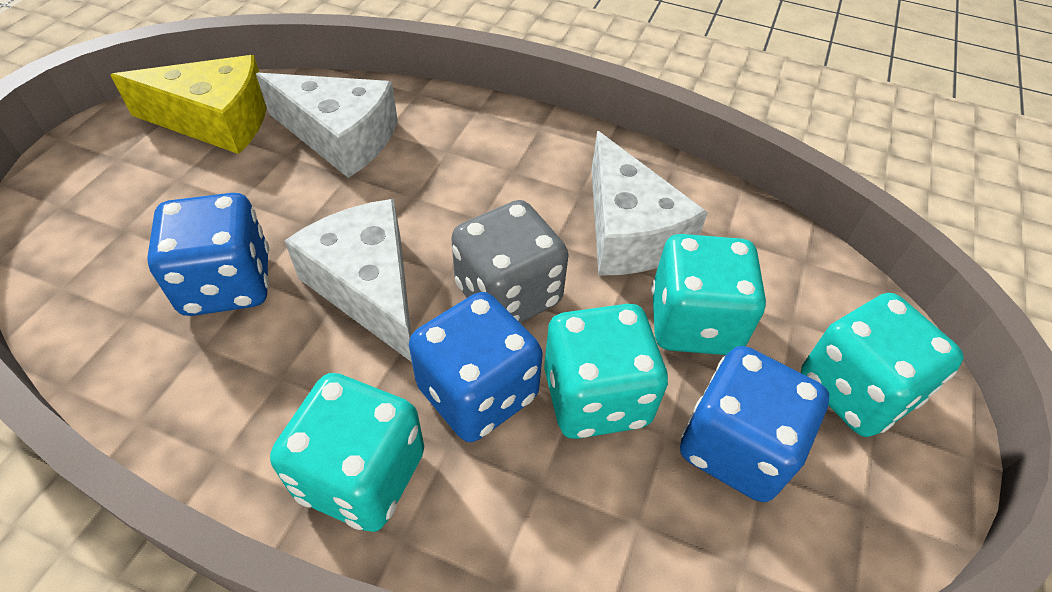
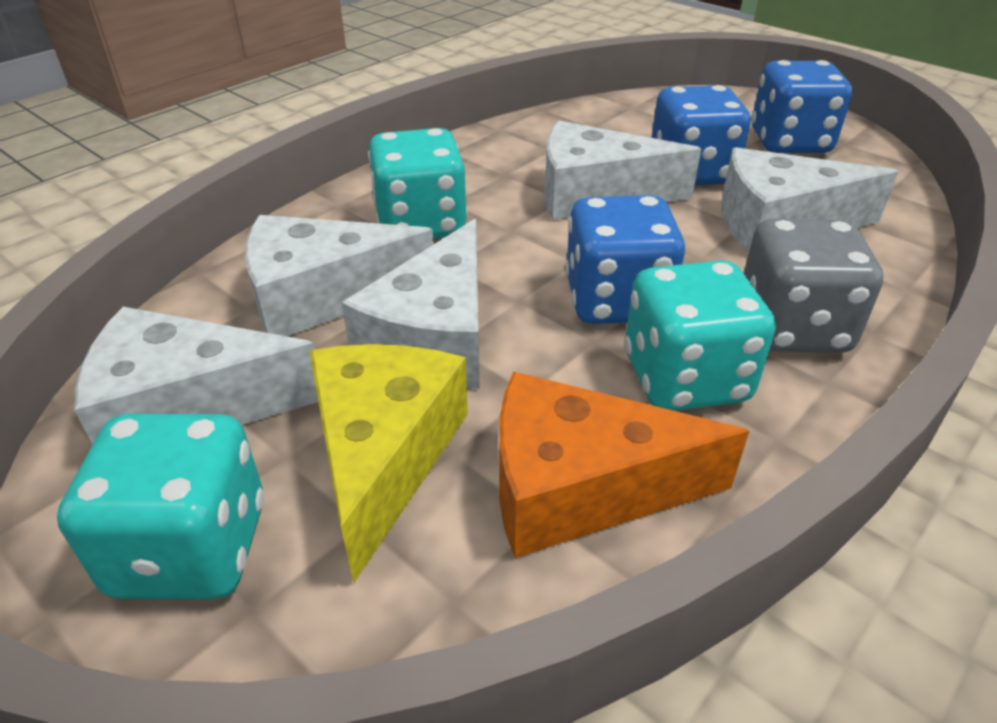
orange cheese: 0 -> 1
turquoise dice: 4 -> 3
white cheese: 3 -> 5

